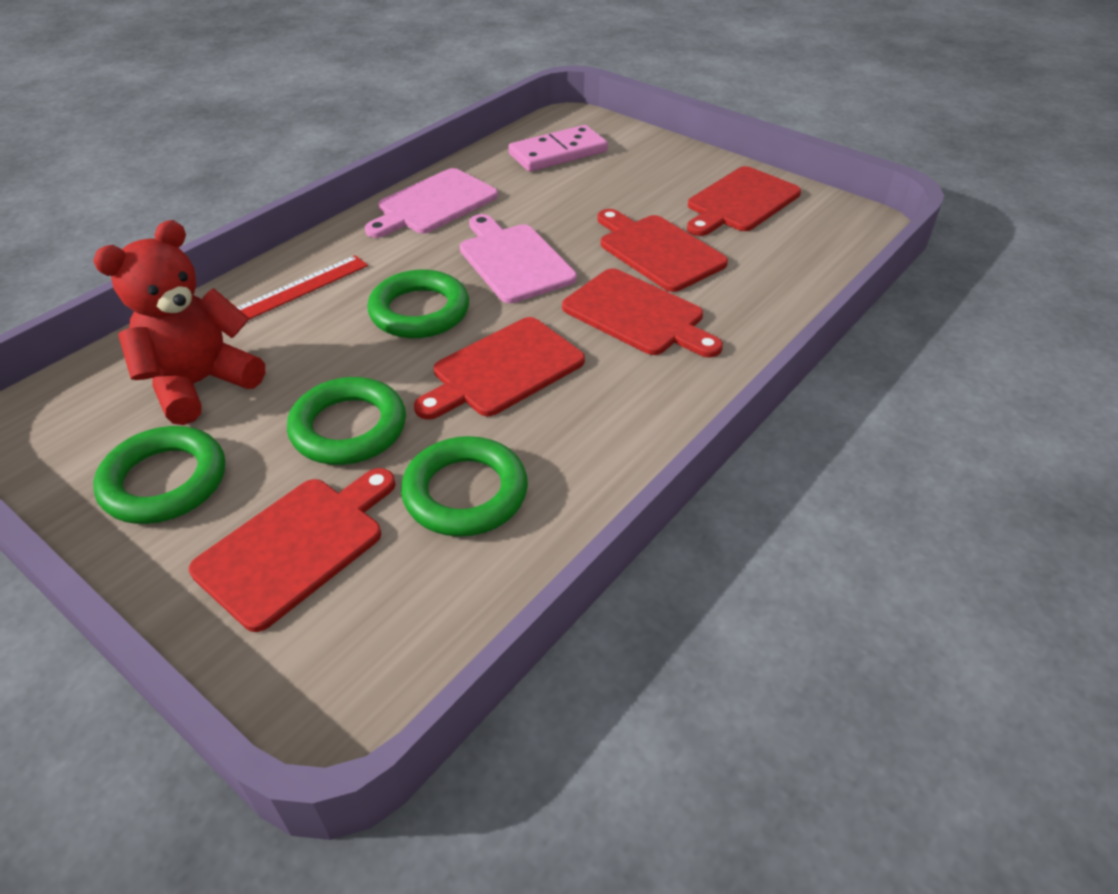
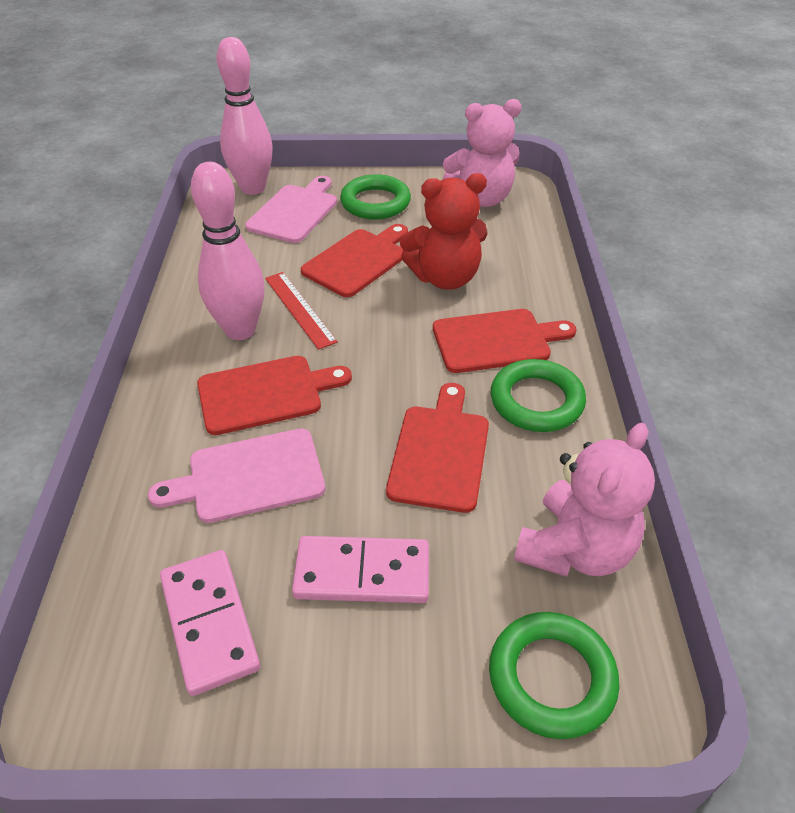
green ring: 4 -> 3
pink bowling pin: 0 -> 2
pink domino: 1 -> 2
pink teddy bear: 0 -> 2
red cutting board: 5 -> 4

